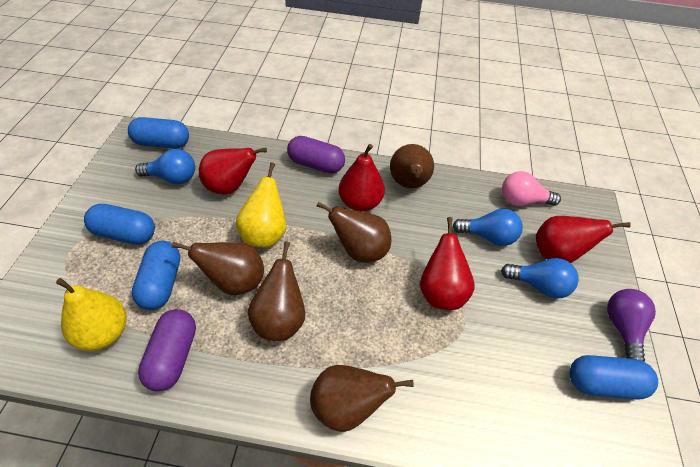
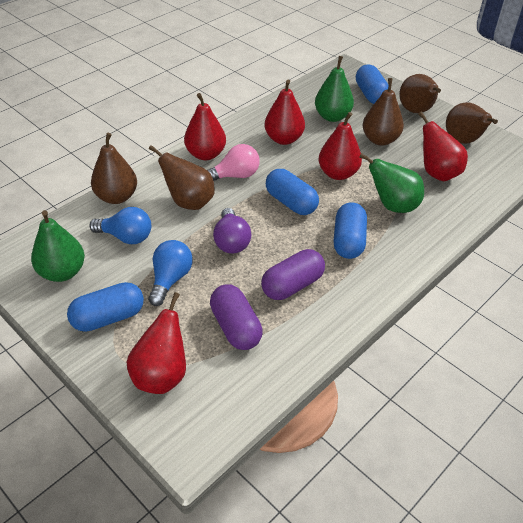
blue light bulb: 3 -> 2
green pear: 0 -> 3
red pear: 4 -> 5
yellow pear: 2 -> 0

